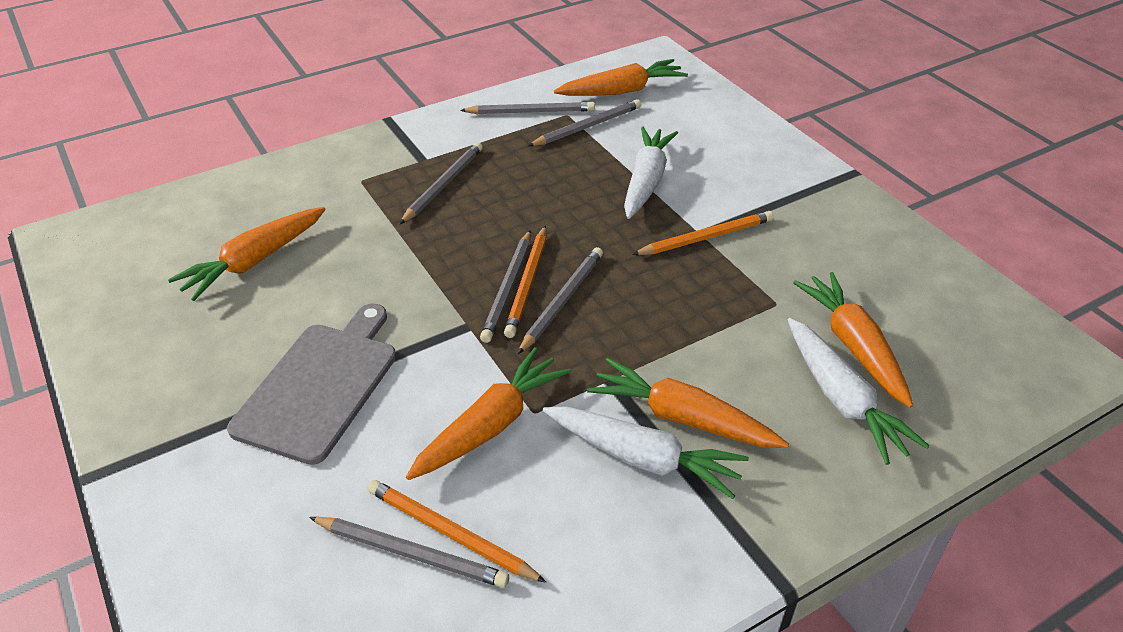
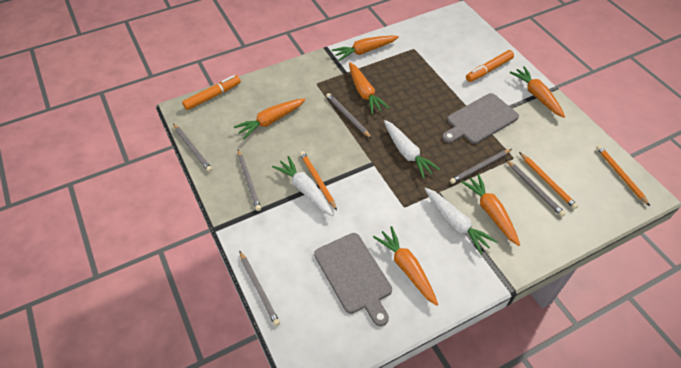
grey cutting board: 1 -> 2
orange carrot: 5 -> 6
orange marker: 0 -> 2

